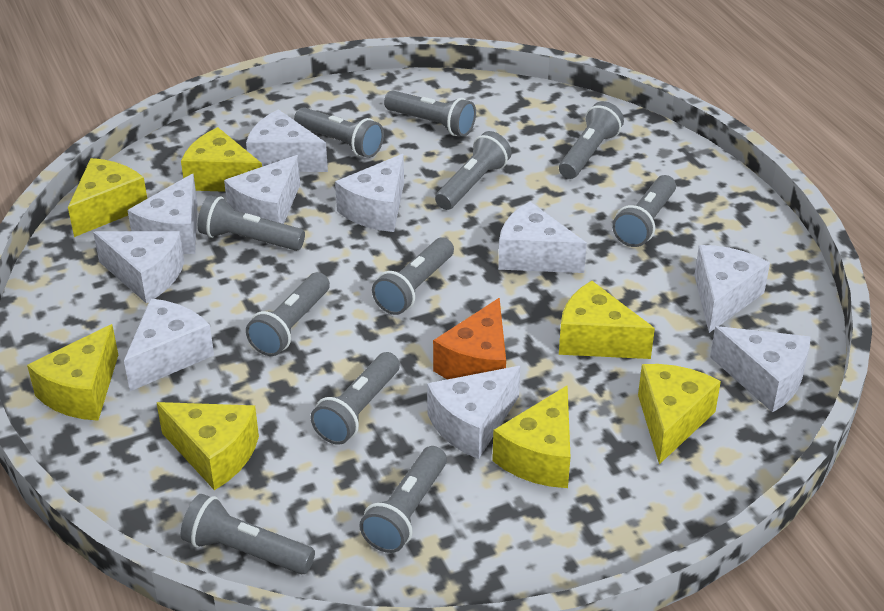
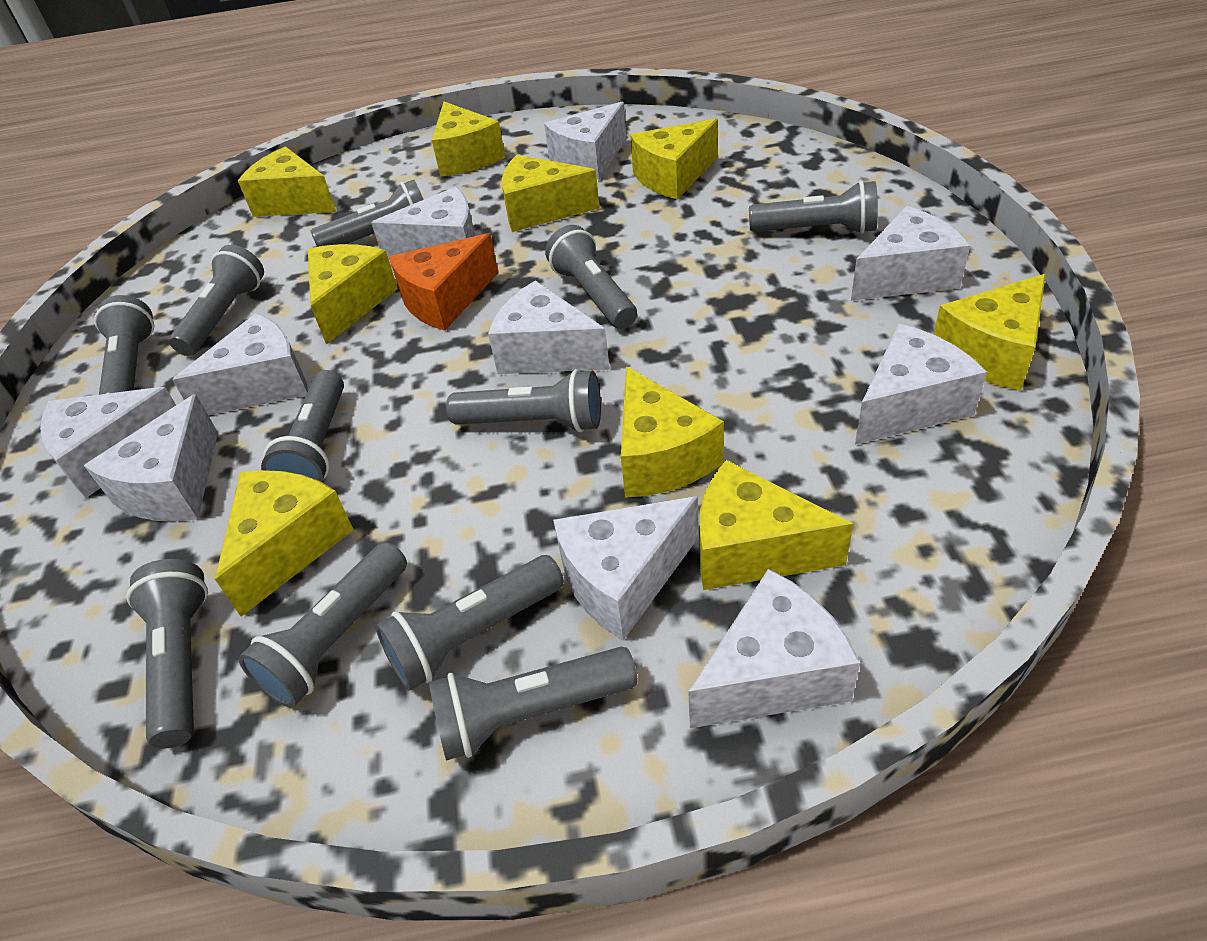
yellow cheese: 7 -> 9

